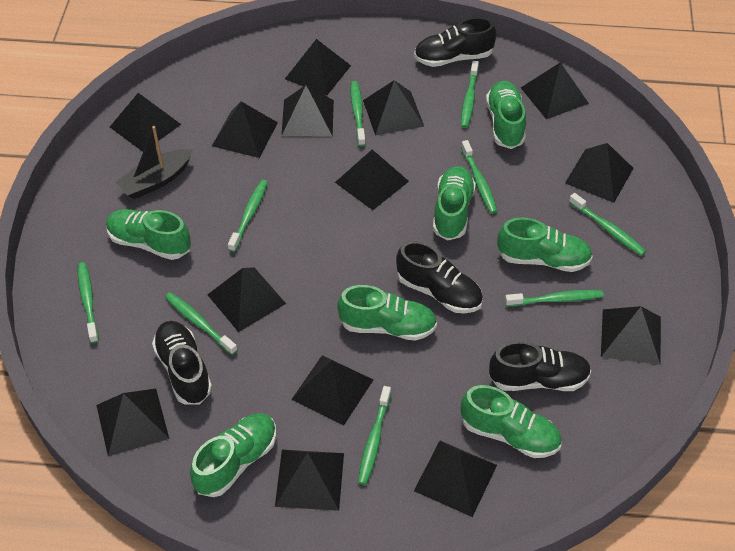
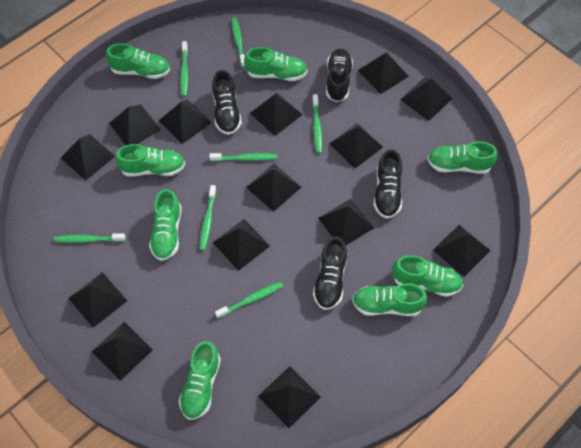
black boat: 1 -> 0
green shoe: 7 -> 8
green toothbrush: 9 -> 7

